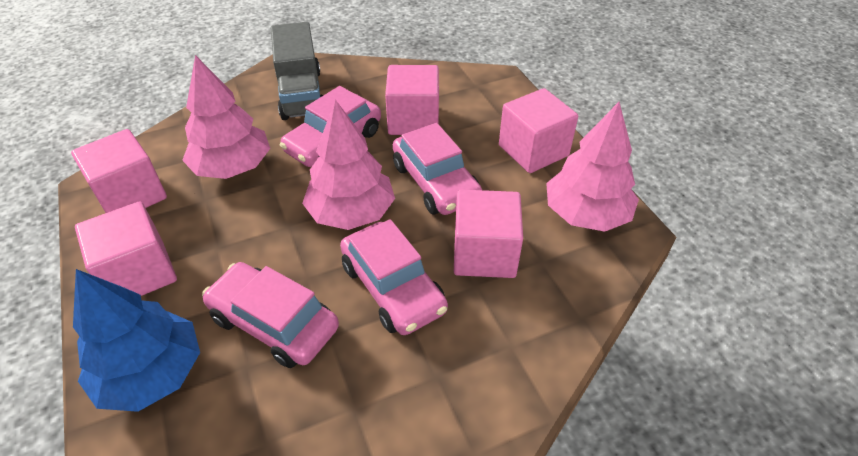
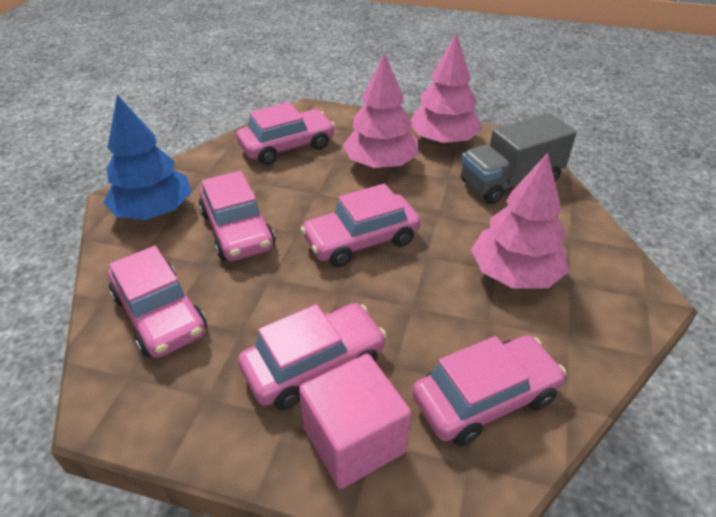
pink car: 4 -> 6
pink cube: 5 -> 1

